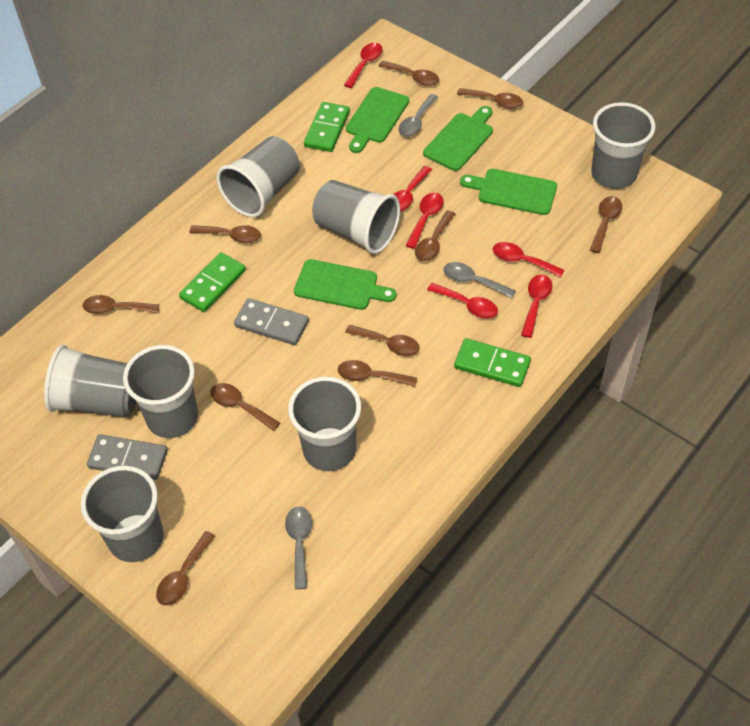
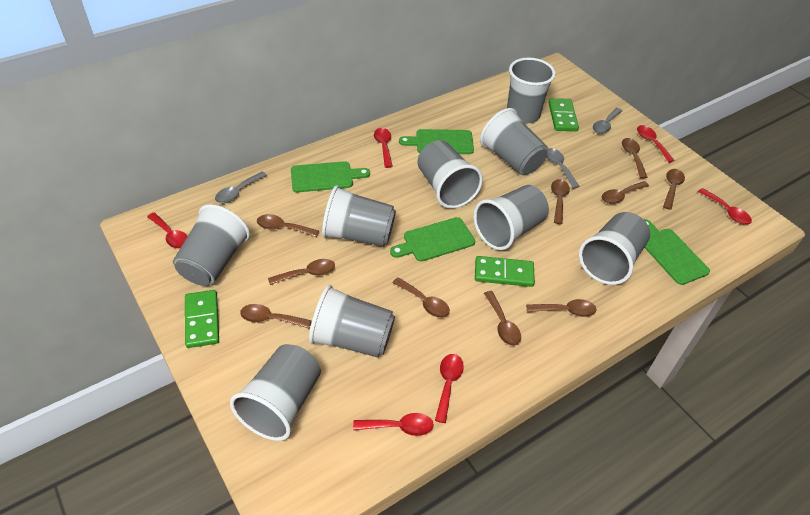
grey cup: 7 -> 9
grey domino: 2 -> 0

